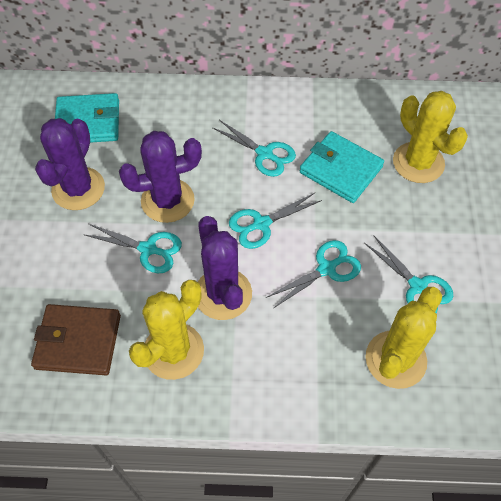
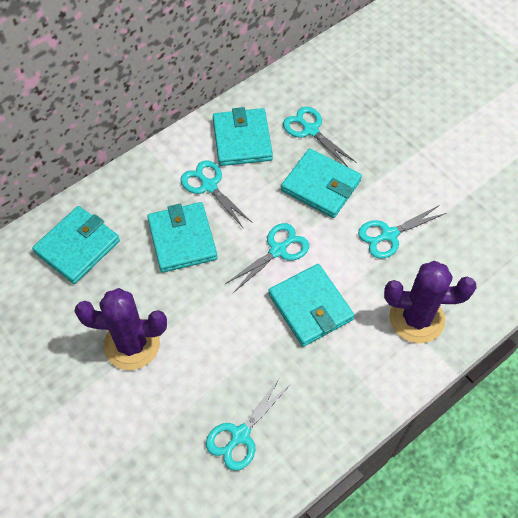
brown wallet: 1 -> 0
purple cactus: 3 -> 2
turquoise wallet: 2 -> 5
yellow cactus: 3 -> 0

